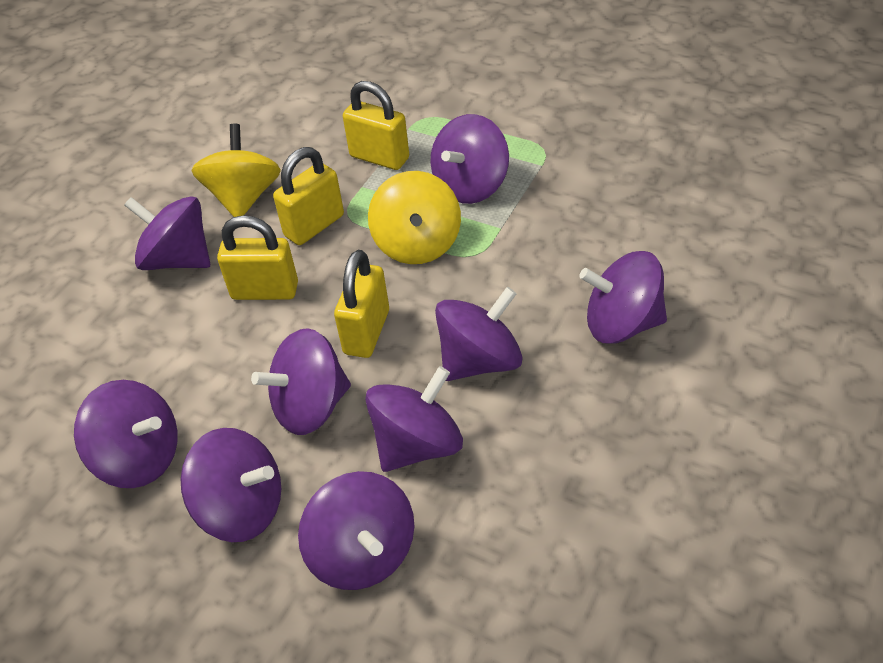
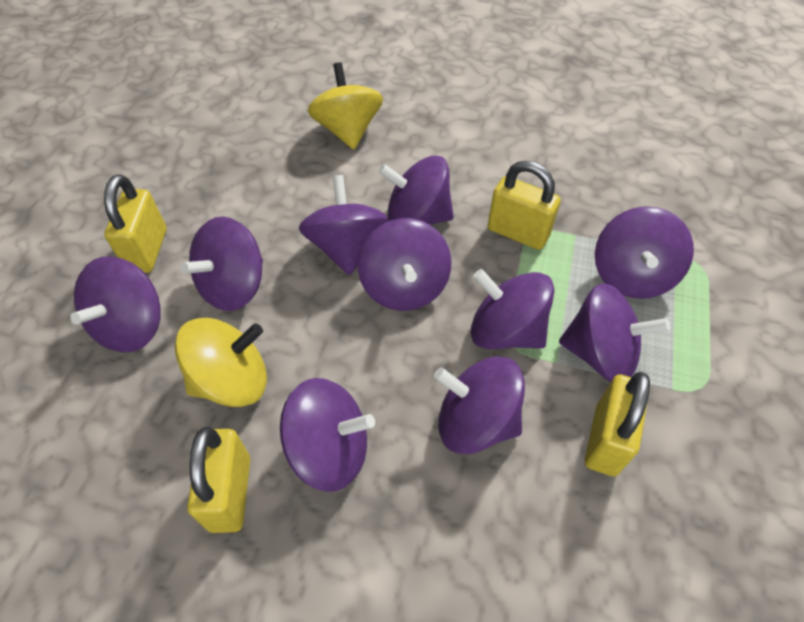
purple spinning top: 9 -> 10

